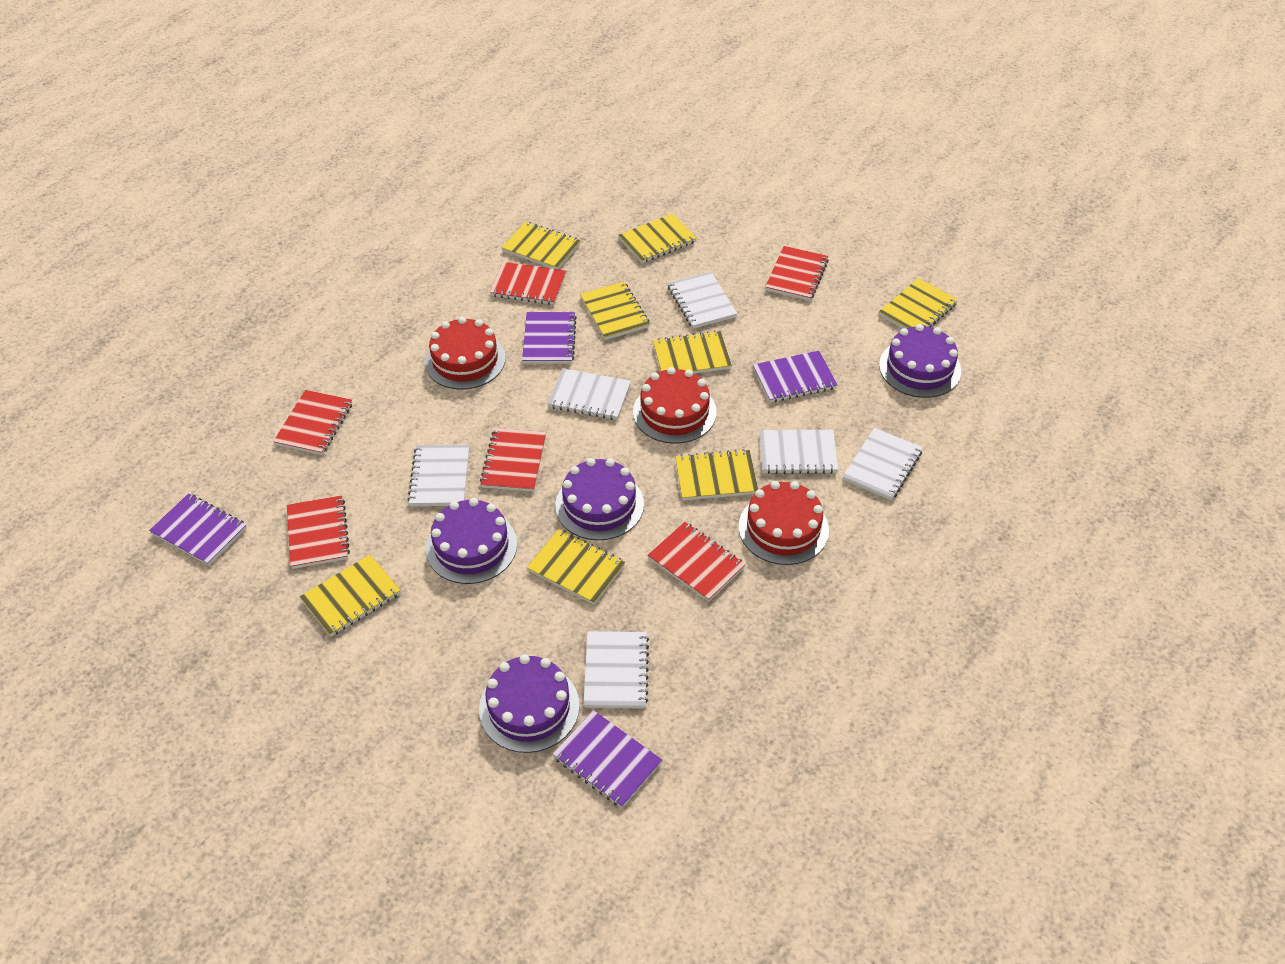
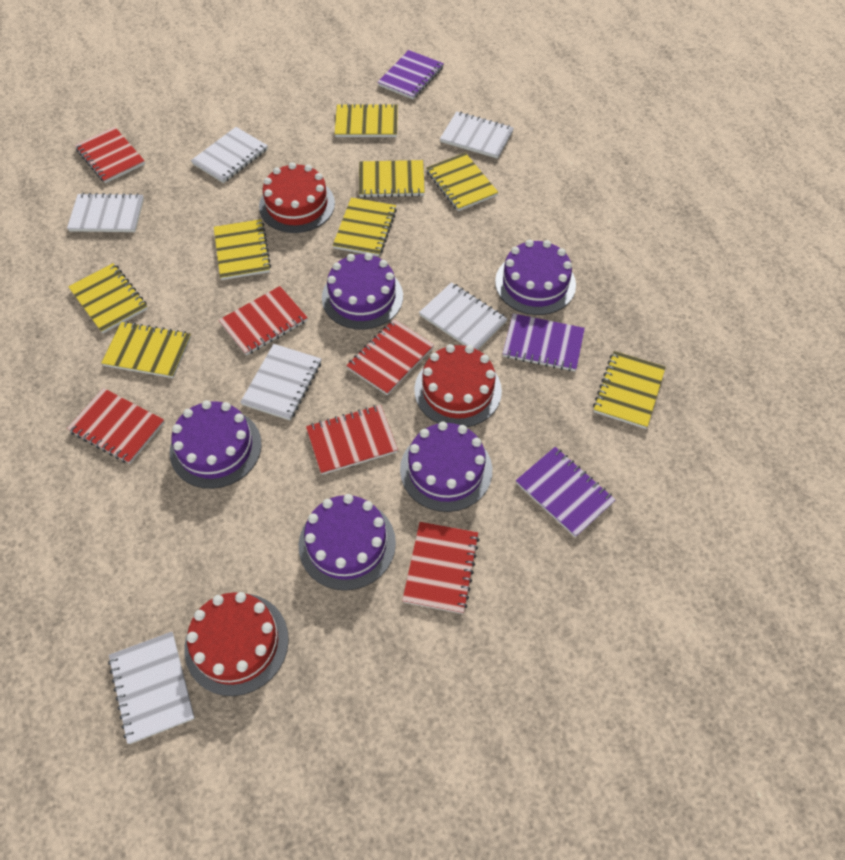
purple cake: 4 -> 5
purple notebook: 4 -> 3

